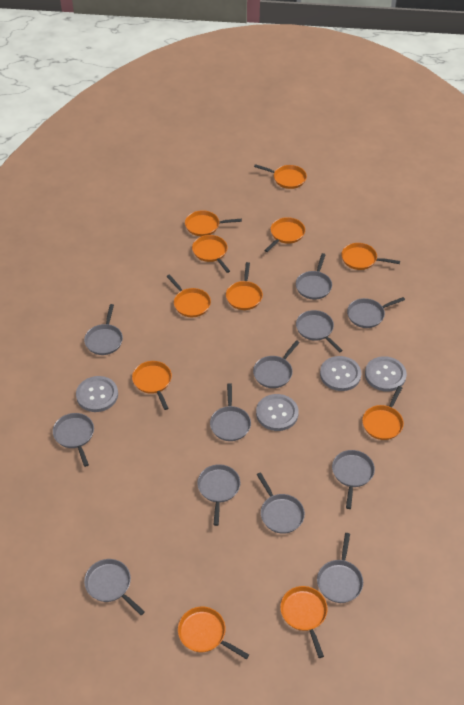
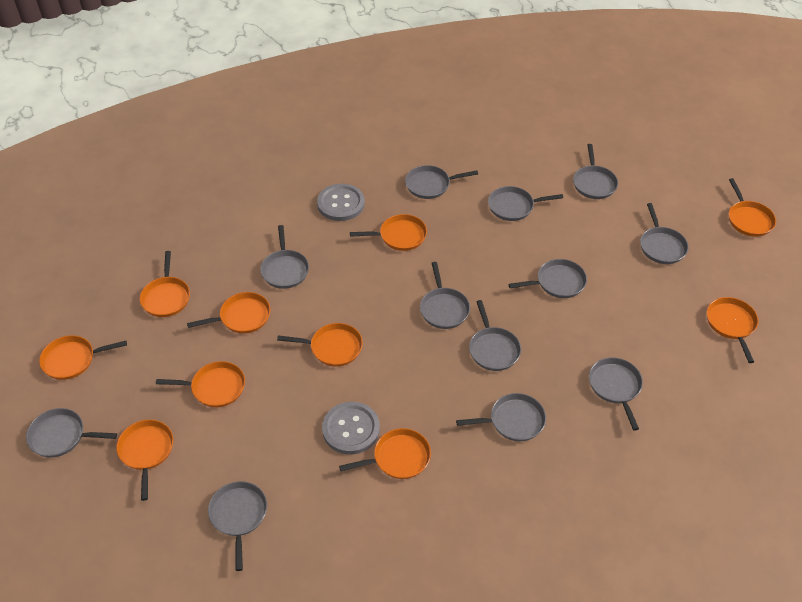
grey button: 4 -> 2
orange pan: 11 -> 10

